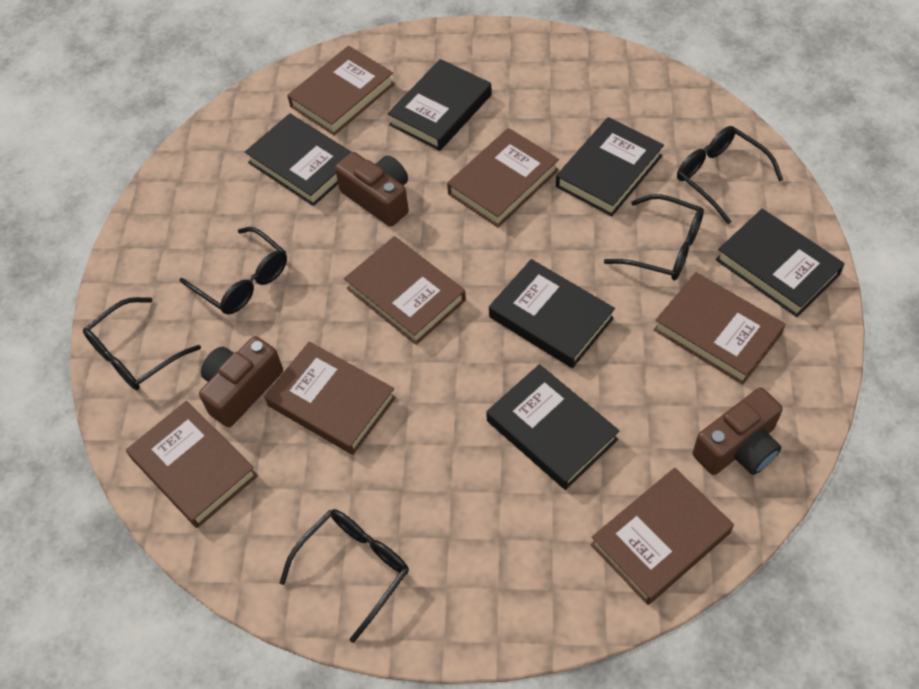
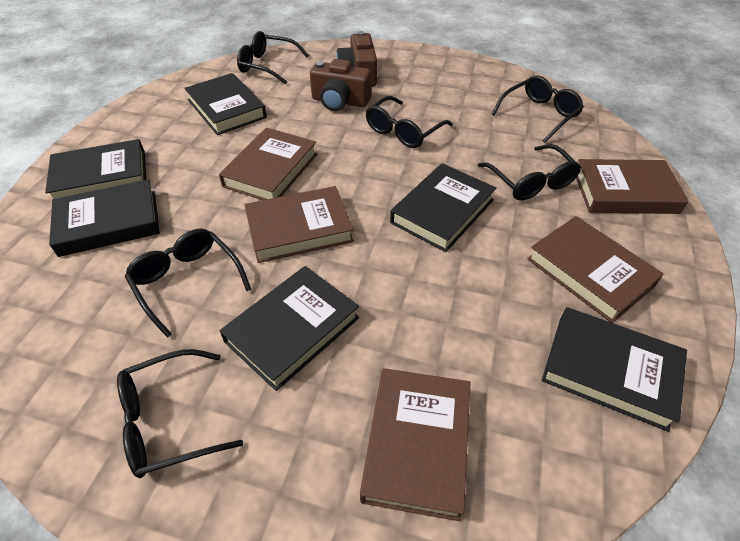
black glasses: 5 -> 6
brown book: 7 -> 5
brown camera: 3 -> 2

